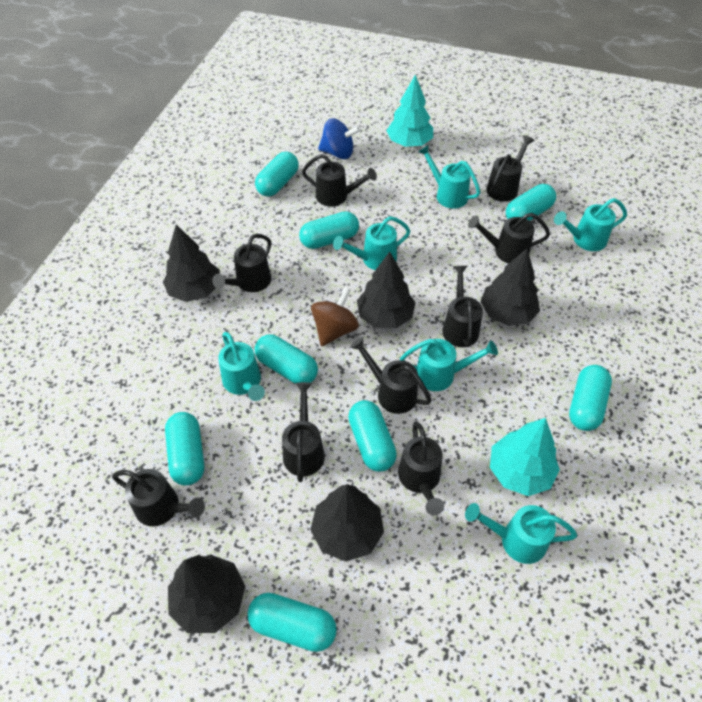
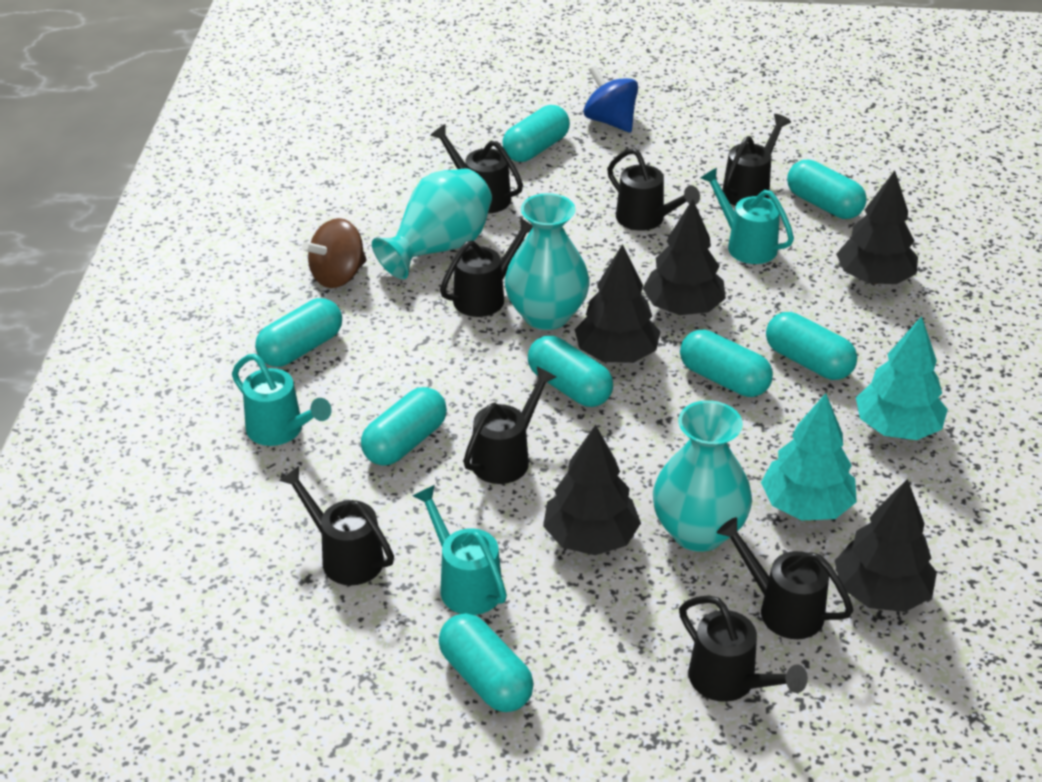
black watering can: 9 -> 8
turquoise vase: 0 -> 3
turquoise watering can: 6 -> 3

